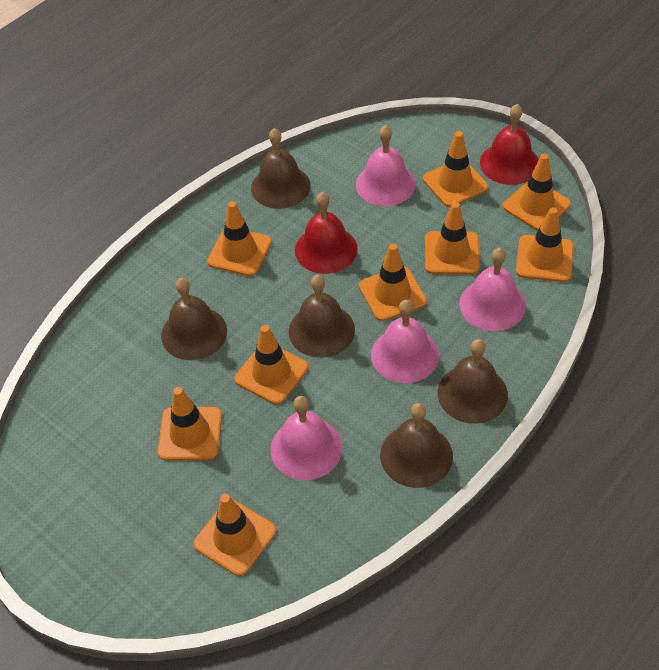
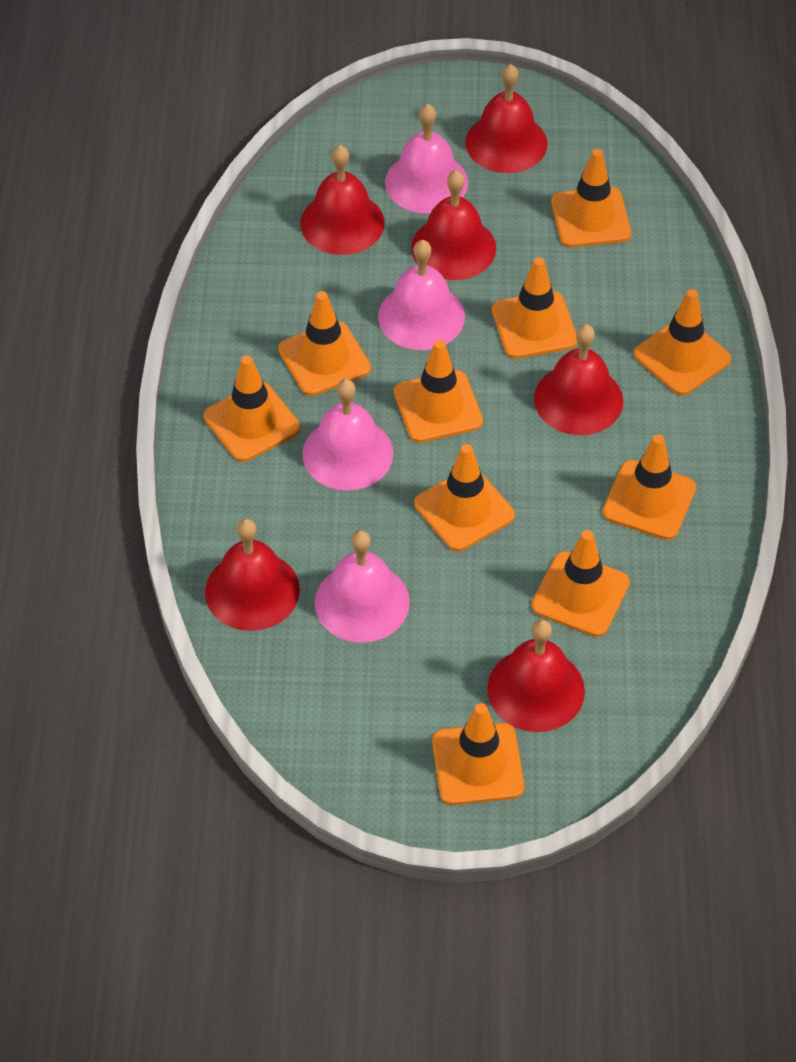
brown bell: 5 -> 0
orange traffic cone: 9 -> 10
red bell: 2 -> 6

